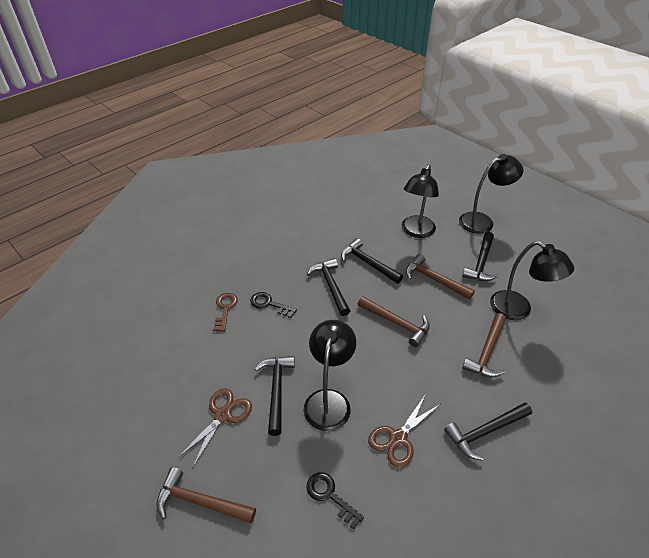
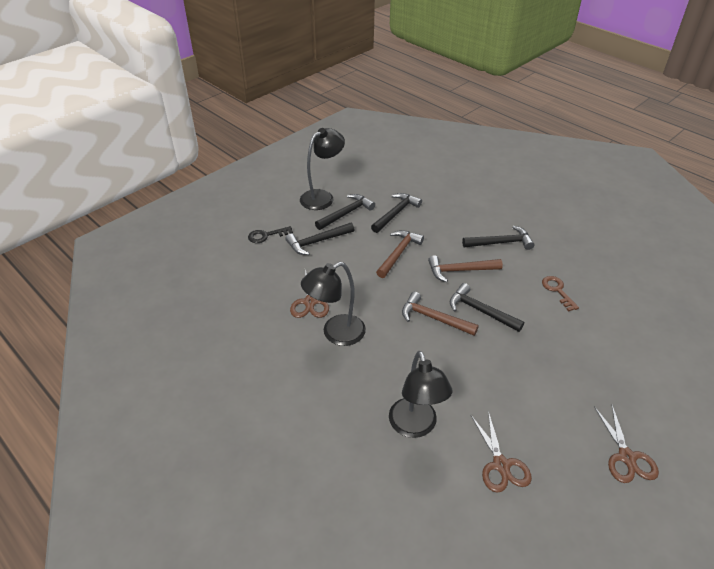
black key: 2 -> 1
black lamp: 4 -> 3
brown hammer: 4 -> 3
brown scissors: 2 -> 3

